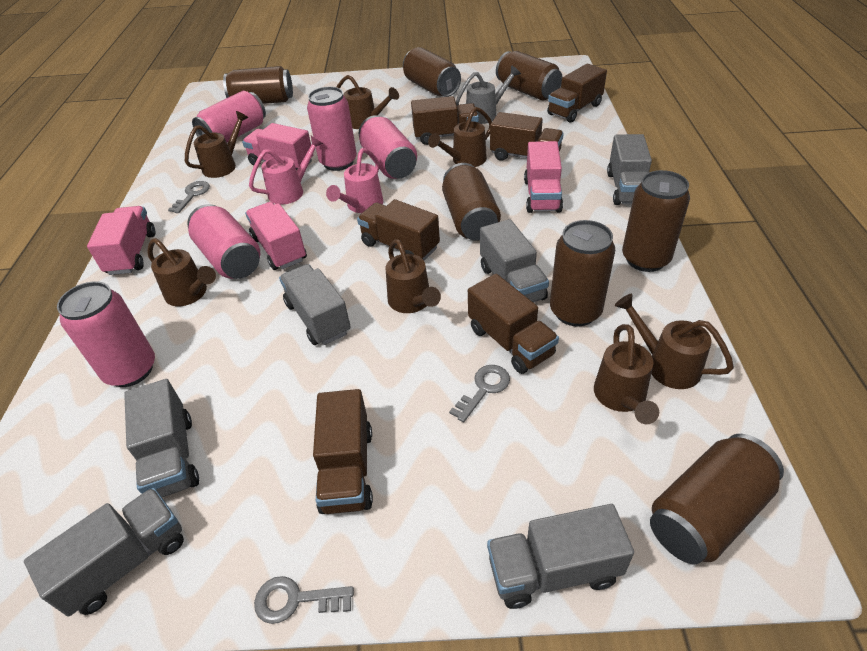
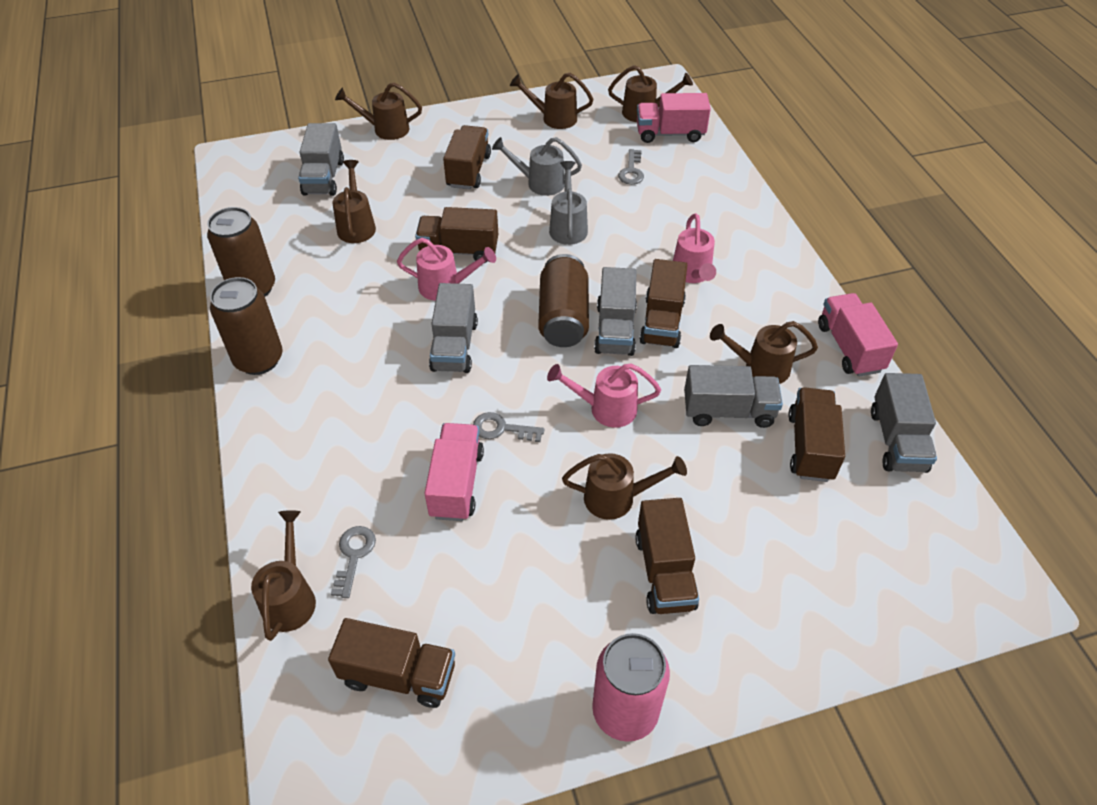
brown can: 7 -> 3
grey truck: 6 -> 5
grey watering can: 1 -> 2
pink can: 5 -> 1
pink truck: 4 -> 3
pink watering can: 2 -> 3

